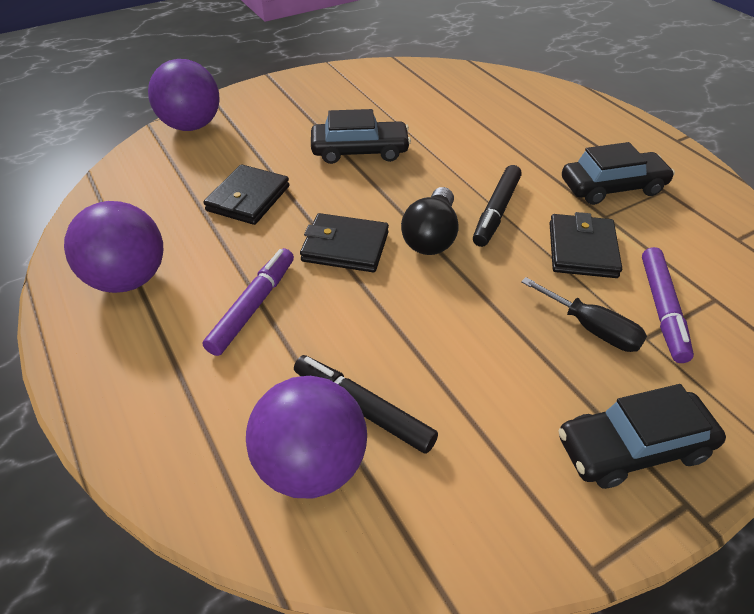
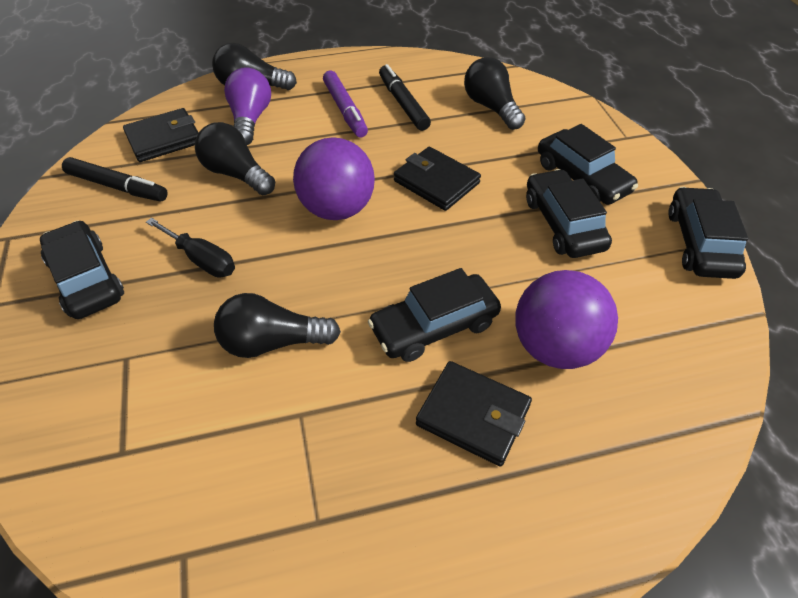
black car: 3 -> 5
black light bulb: 1 -> 4
purple ball: 3 -> 2
purple light bulb: 0 -> 1
purple marker: 2 -> 1

